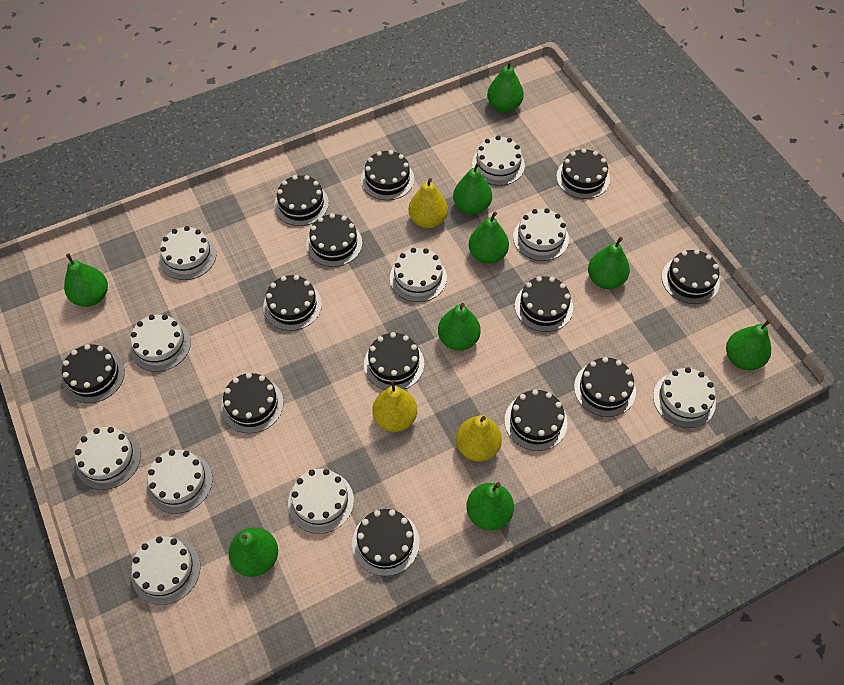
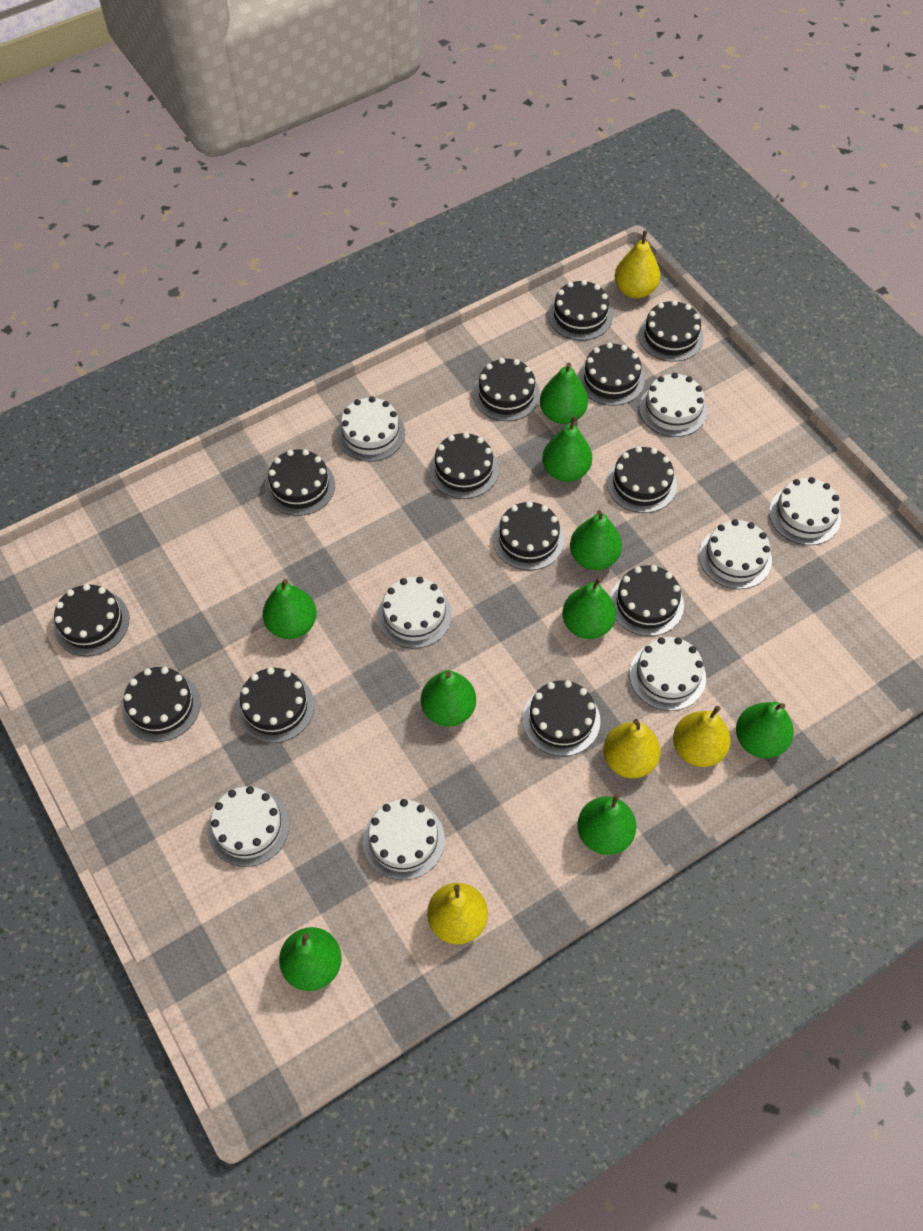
white cake: 10 -> 8
yellow pear: 3 -> 4

